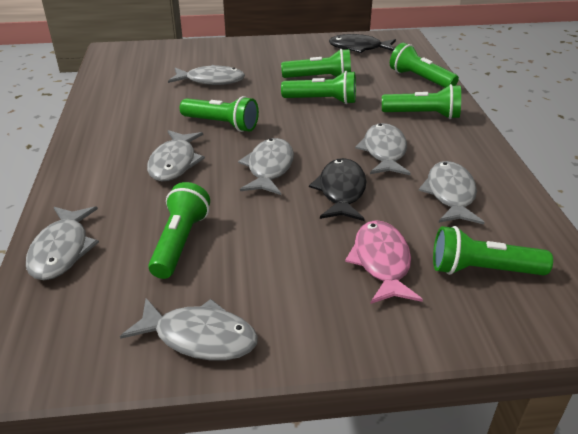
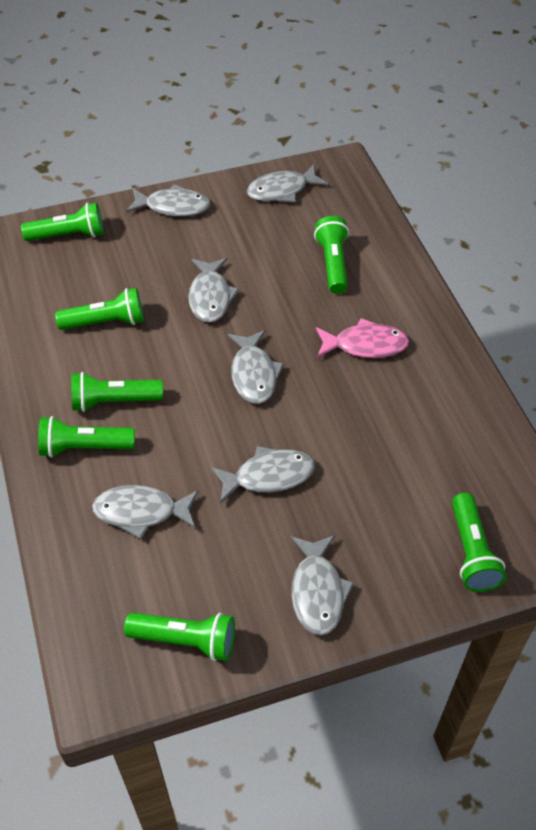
black fish: 2 -> 0

